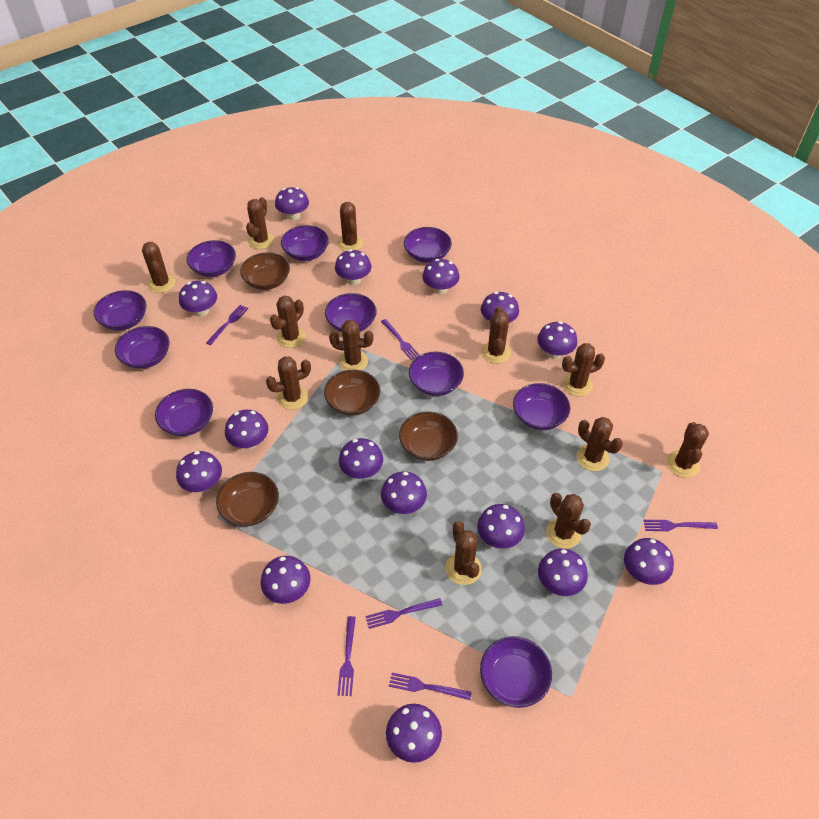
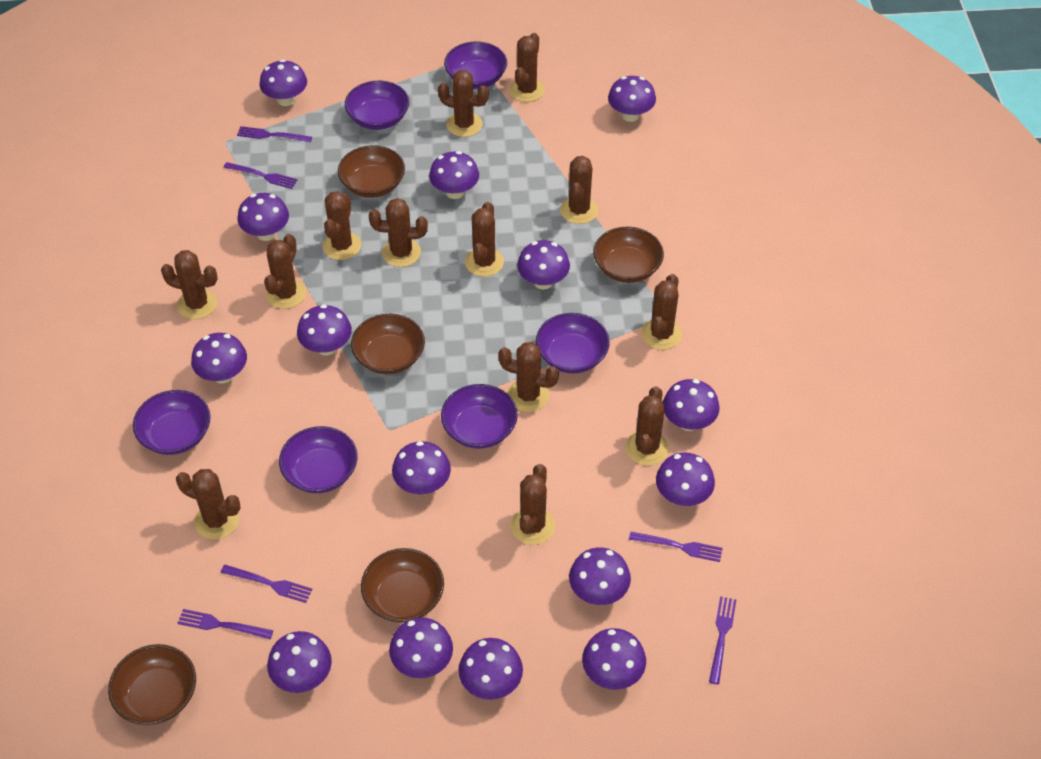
brown bowl: 4 -> 5
brown cactus: 12 -> 13
purple bowl: 10 -> 6

